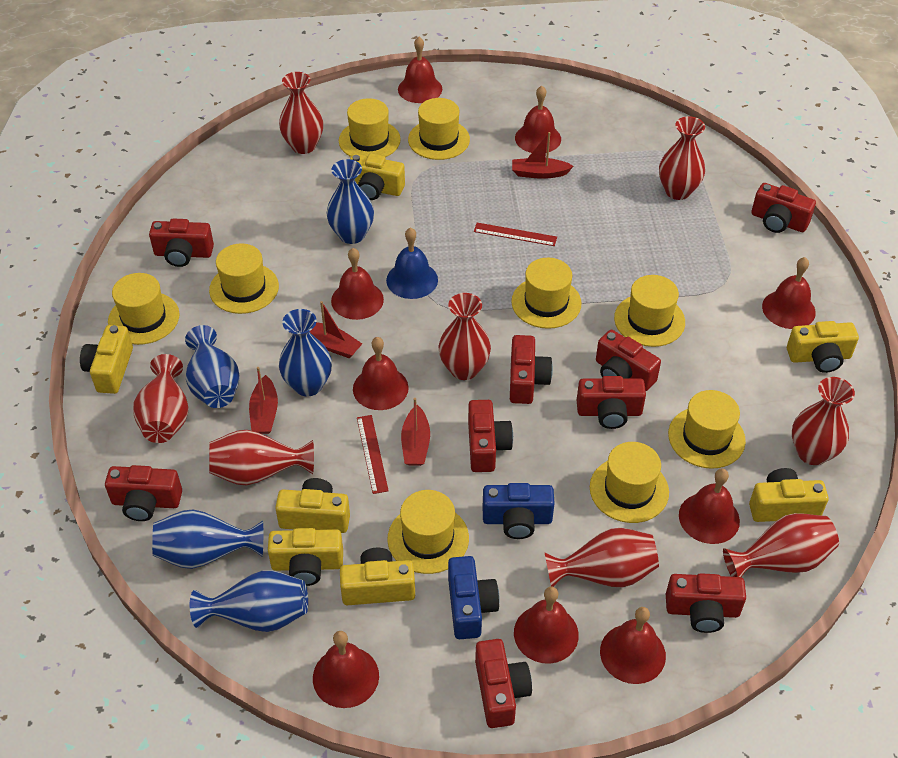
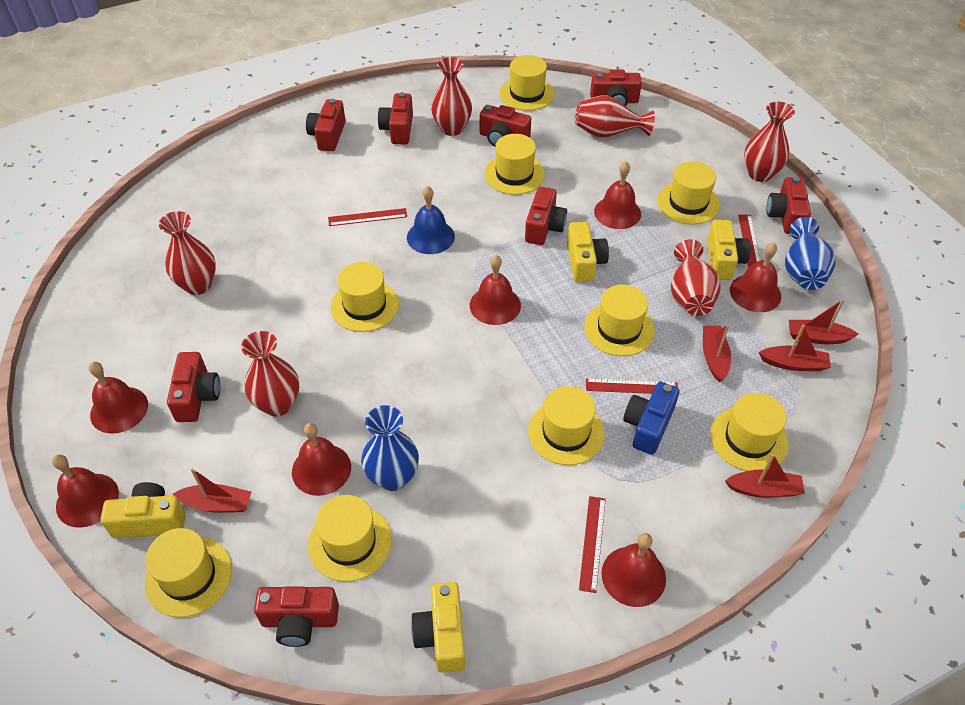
blue camera: 2 -> 1
blue vase: 5 -> 2
red bell: 9 -> 7
red boat: 4 -> 5
red camera: 9 -> 8
red ruler: 2 -> 4
red vase: 8 -> 6
yellow camera: 7 -> 4

